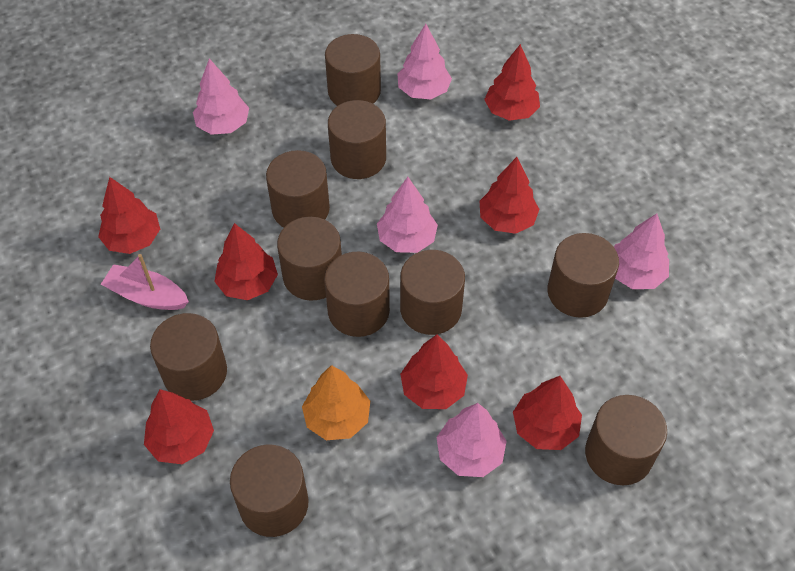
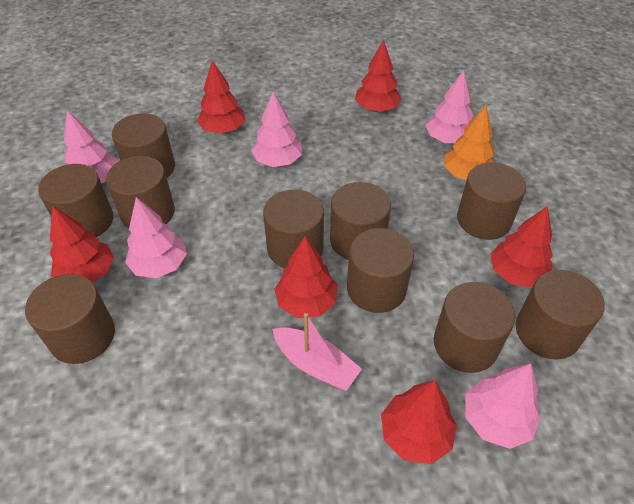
red tree: 7 -> 6

